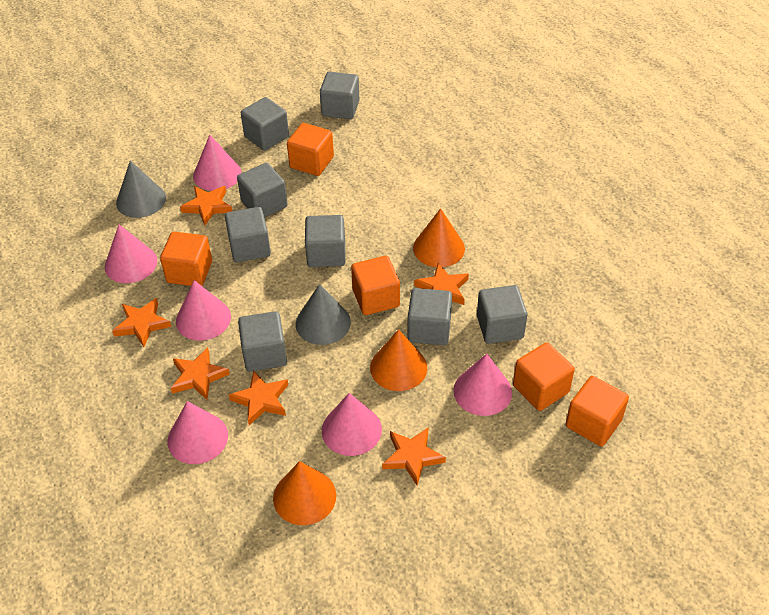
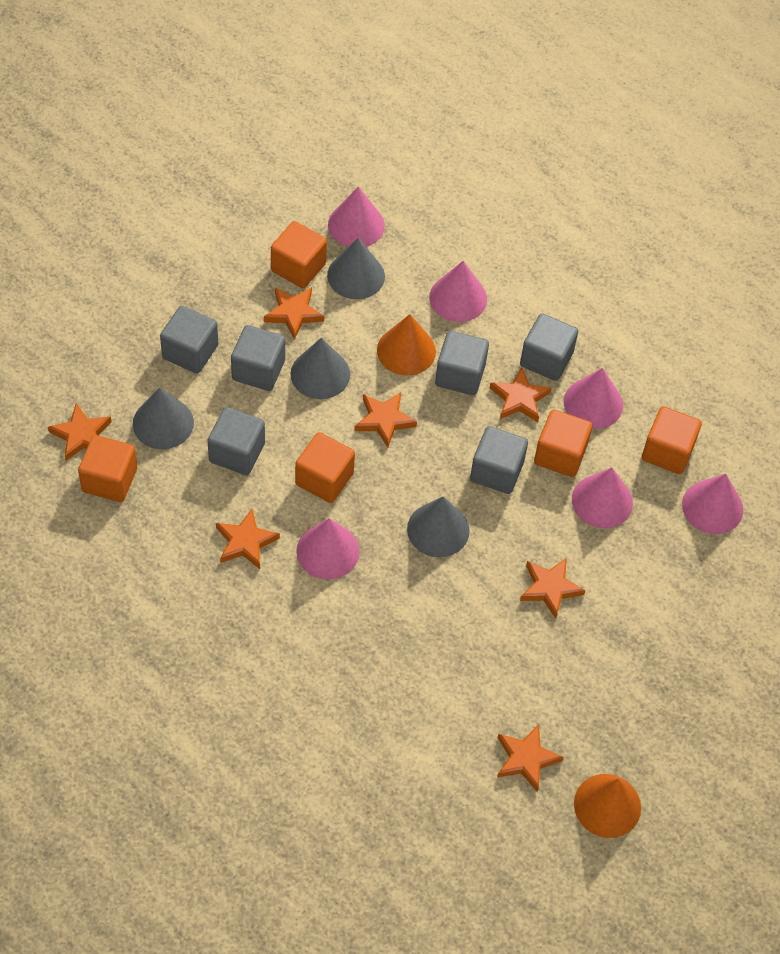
grey cone: 2 -> 4
grey cube: 8 -> 6
orange cone: 3 -> 2
orange star: 6 -> 7

